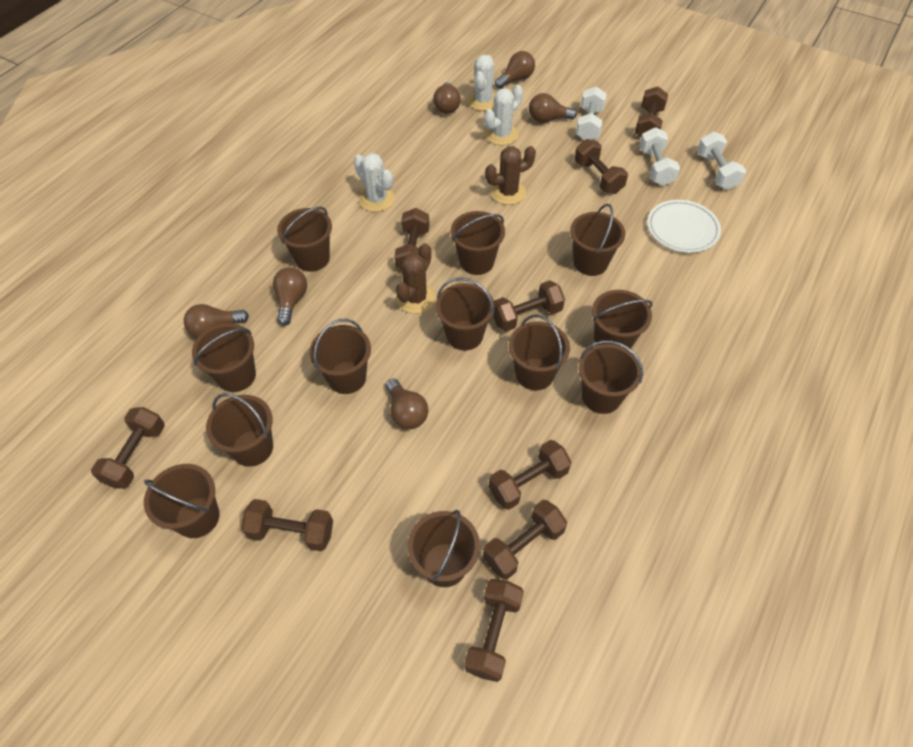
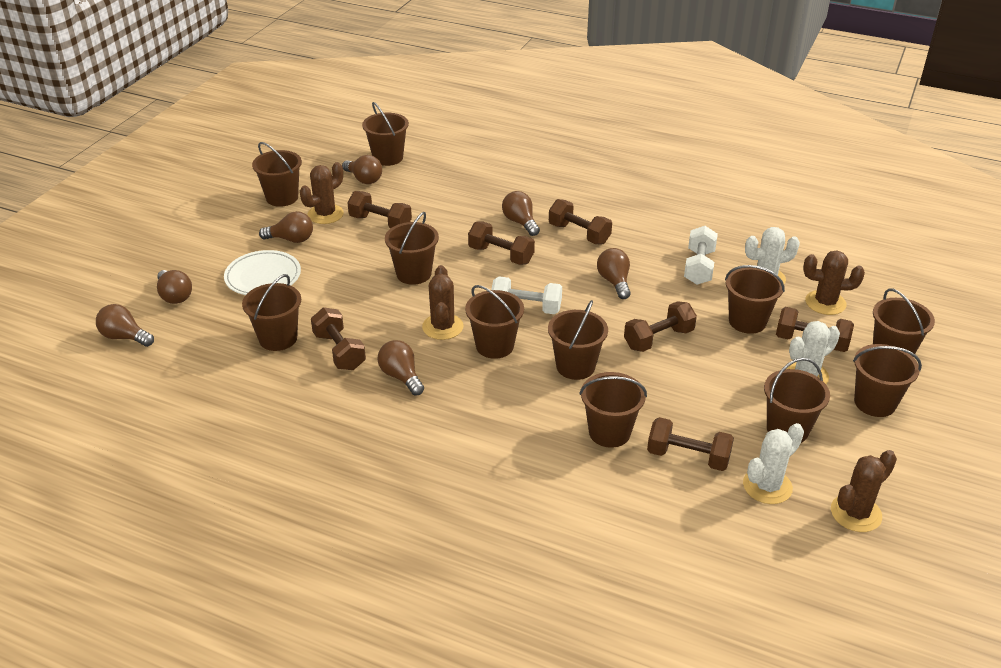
brown bucket: 12 -> 11
brown cactus: 2 -> 4
brown dumbbell: 9 -> 7
brown light bulb: 6 -> 7
white dumbbell: 3 -> 2

